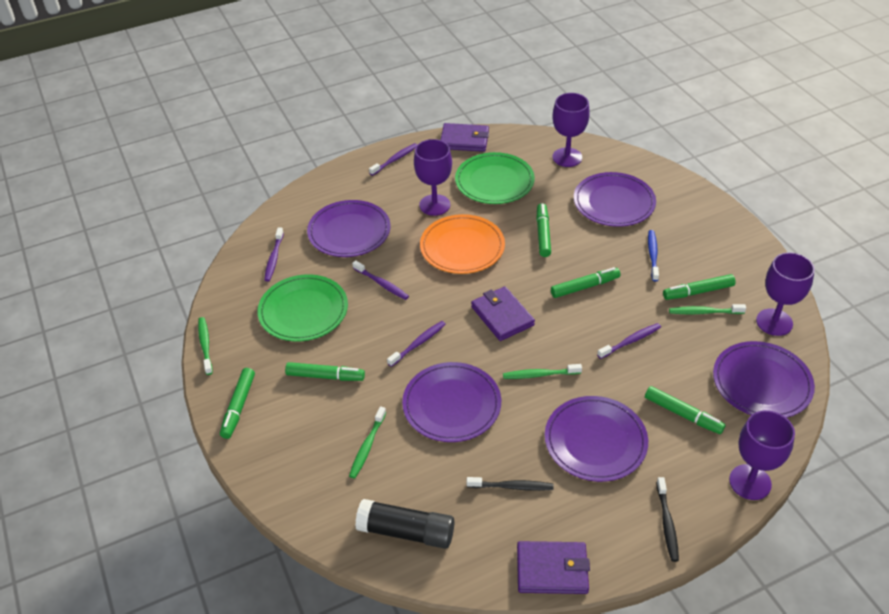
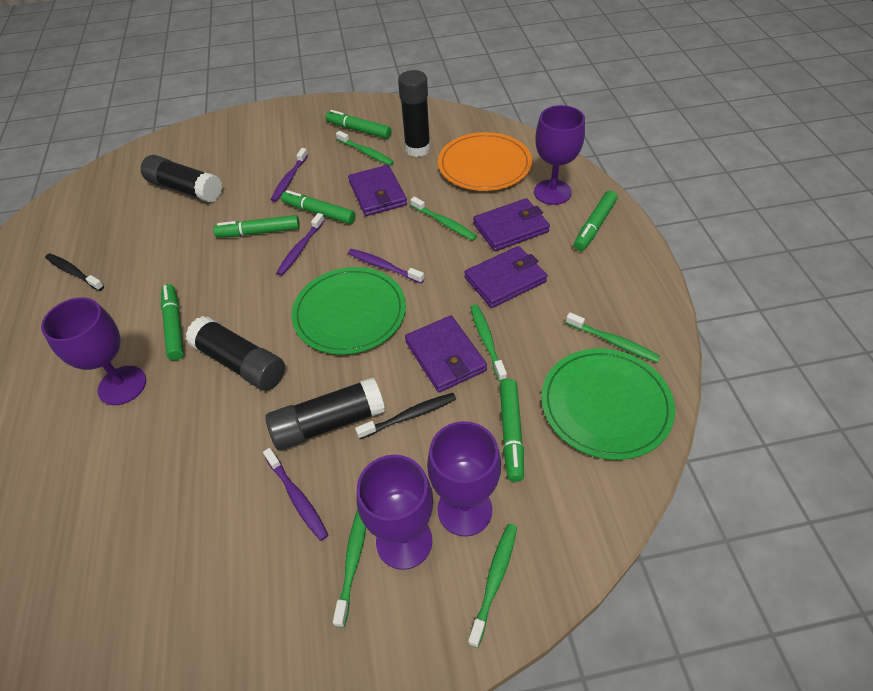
black glue stick: 1 -> 4
blue toothbrush: 1 -> 0
green toothbrush: 4 -> 6
purple plate: 5 -> 0
purple toothbrush: 5 -> 4
purple wallet: 3 -> 4

